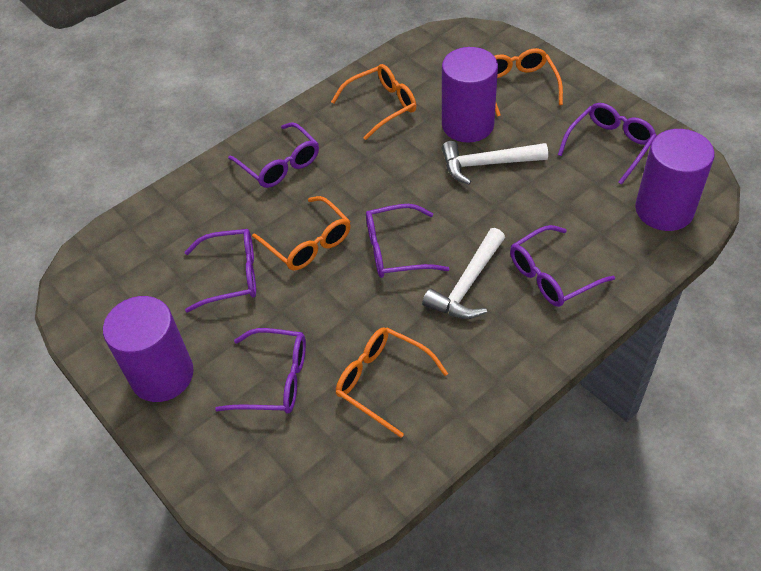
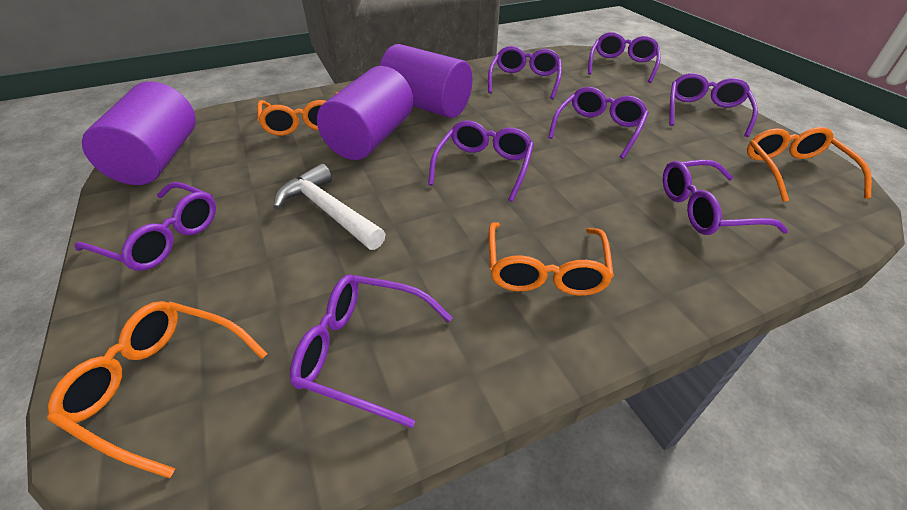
purple glasses: 6 -> 8
white hammer: 2 -> 1

